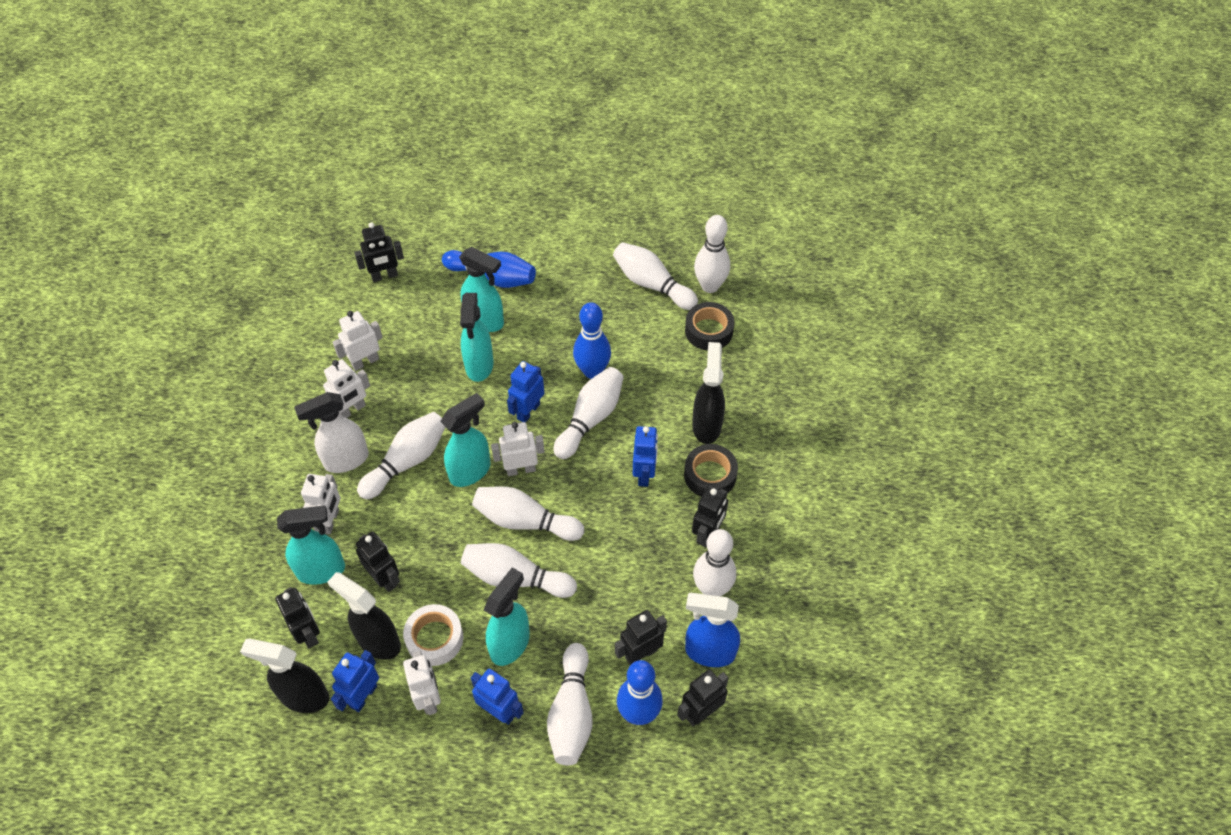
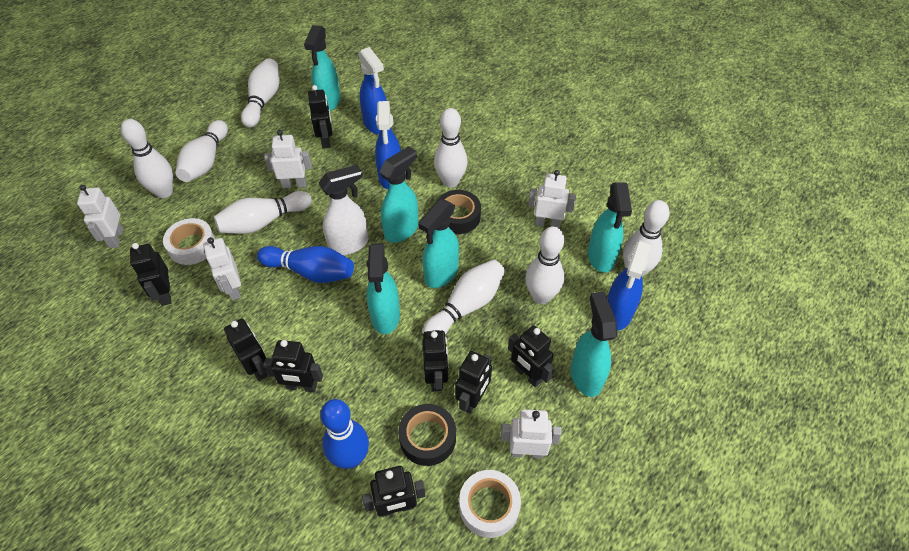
black robot: 6 -> 8
black spray bottle: 3 -> 0
blue bowling pin: 3 -> 2
blue robot: 4 -> 0
blue spray bottle: 1 -> 3
turquoise spray bottle: 5 -> 6
white tape: 1 -> 2

